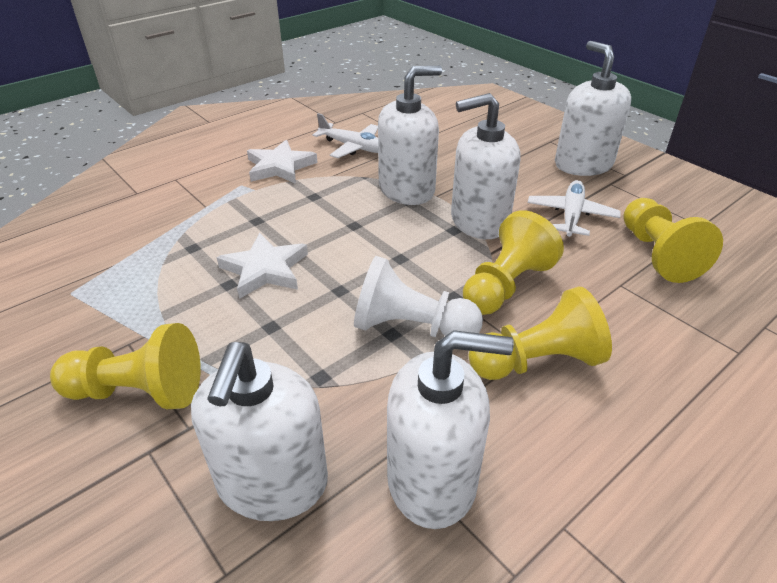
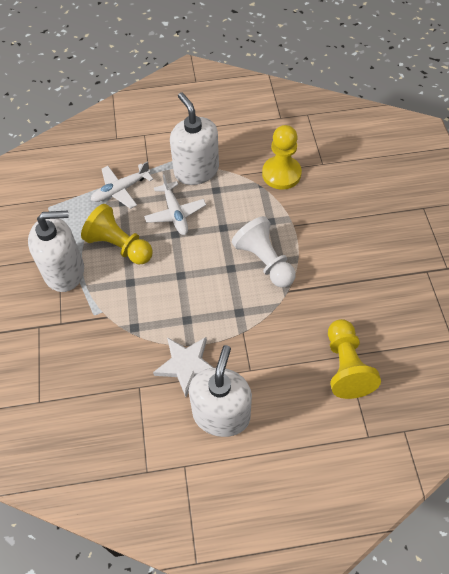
white soap dispenser: 5 -> 3
white star: 2 -> 1
yellow pawn: 4 -> 3

